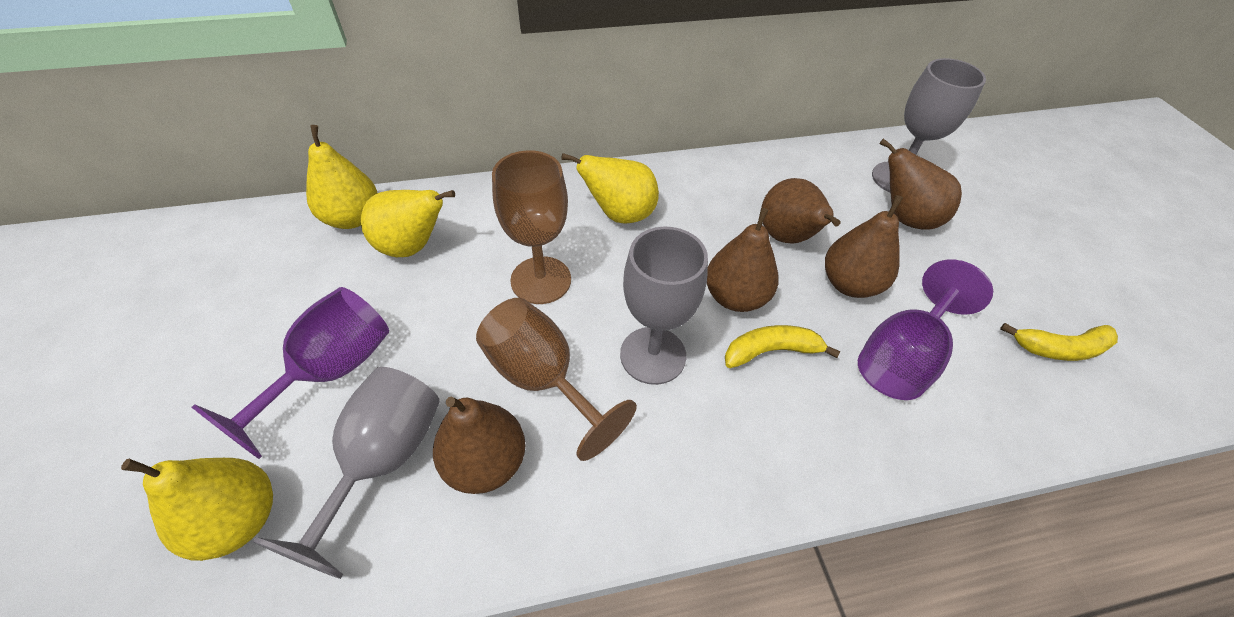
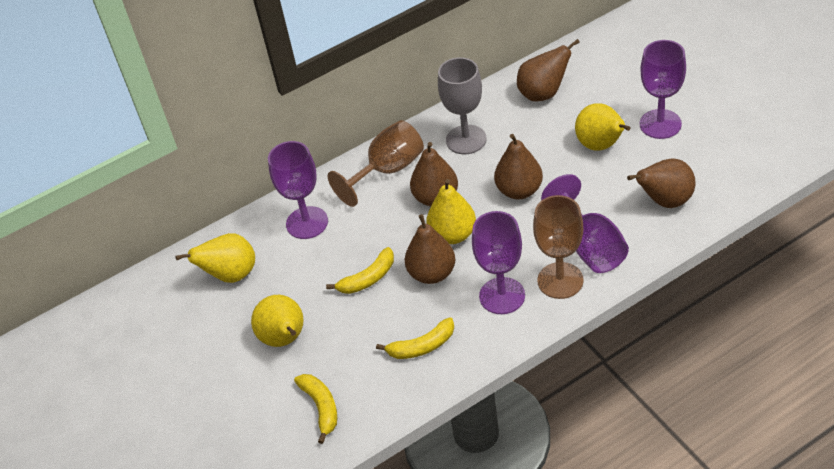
grey goblet: 3 -> 1
purple goblet: 2 -> 4
yellow banana: 2 -> 3

